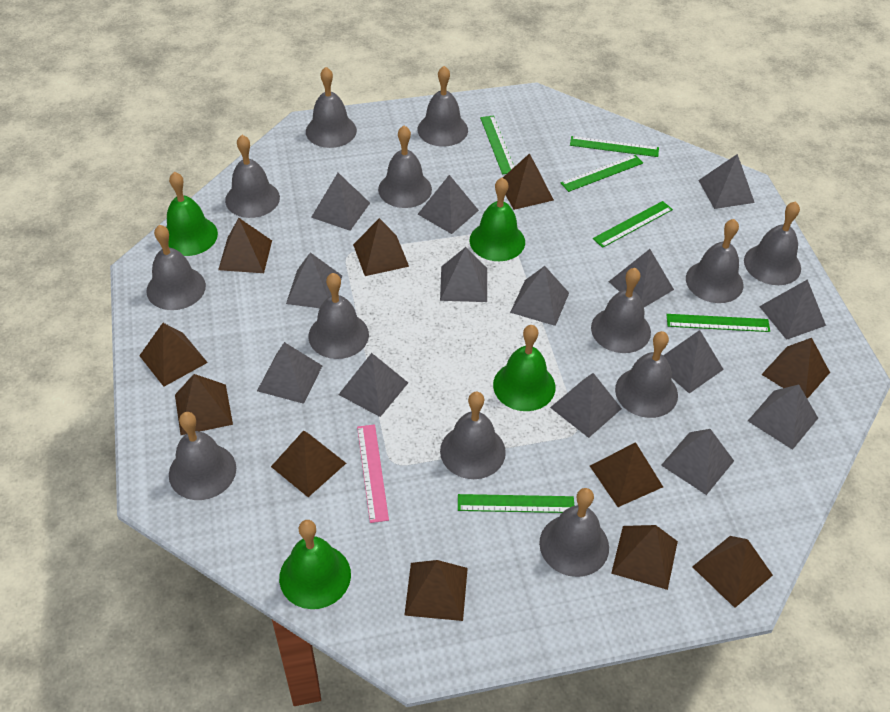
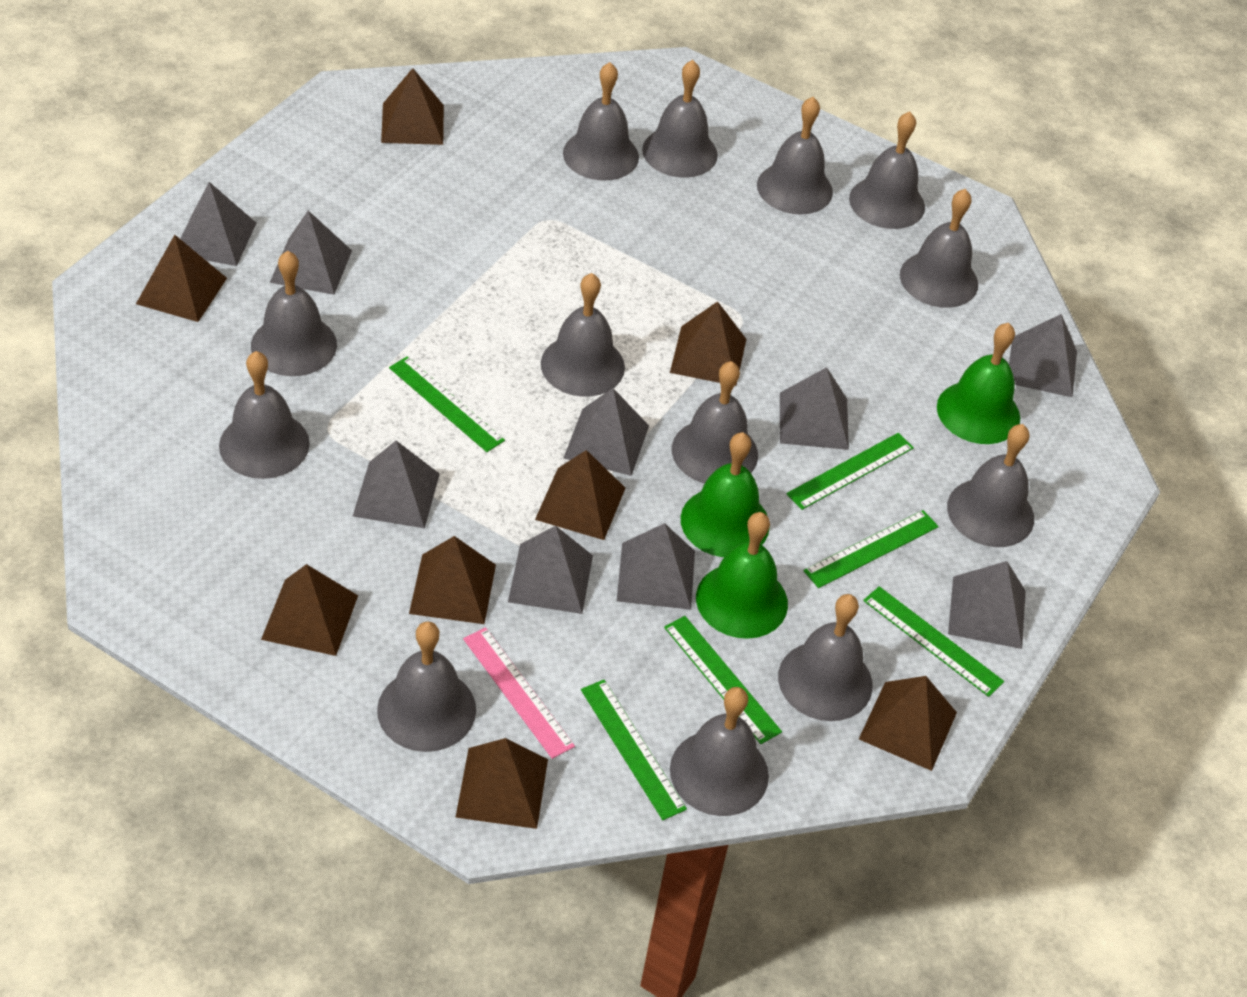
brown pyramid: 11 -> 8
green bell: 4 -> 3
grey pyramid: 14 -> 9

